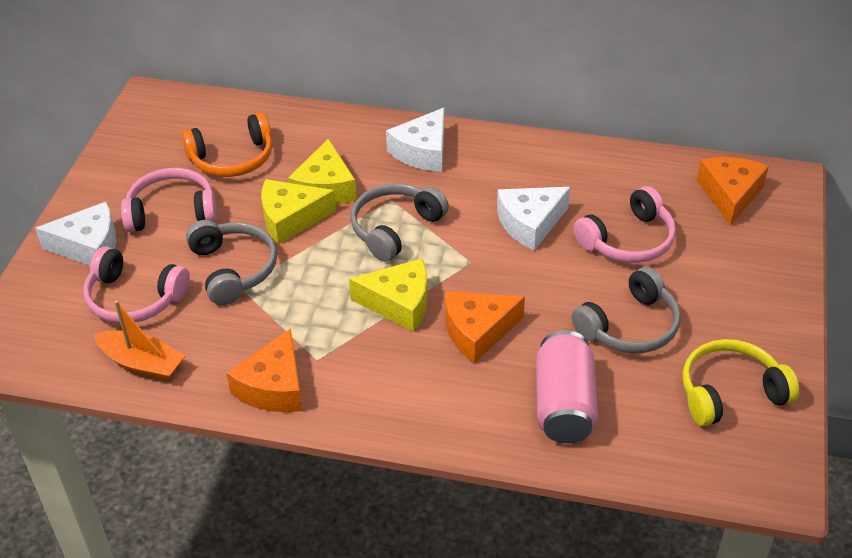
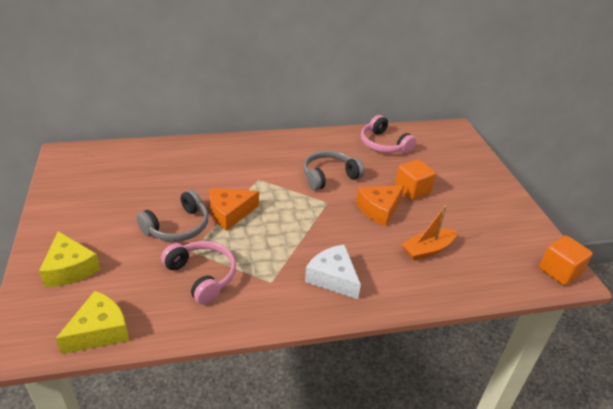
grey headphones: 3 -> 2
orange cheese: 3 -> 2
orange cube: 0 -> 2
orange headphones: 1 -> 0
pink can: 1 -> 0
pink headphones: 3 -> 2
white cheese: 3 -> 1
yellow cheese: 3 -> 2
yellow headphones: 1 -> 0

